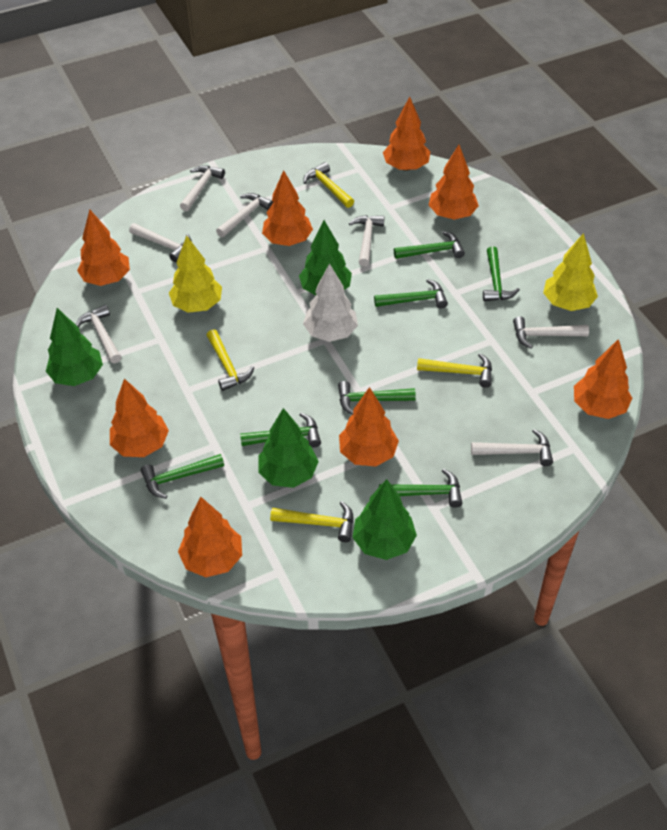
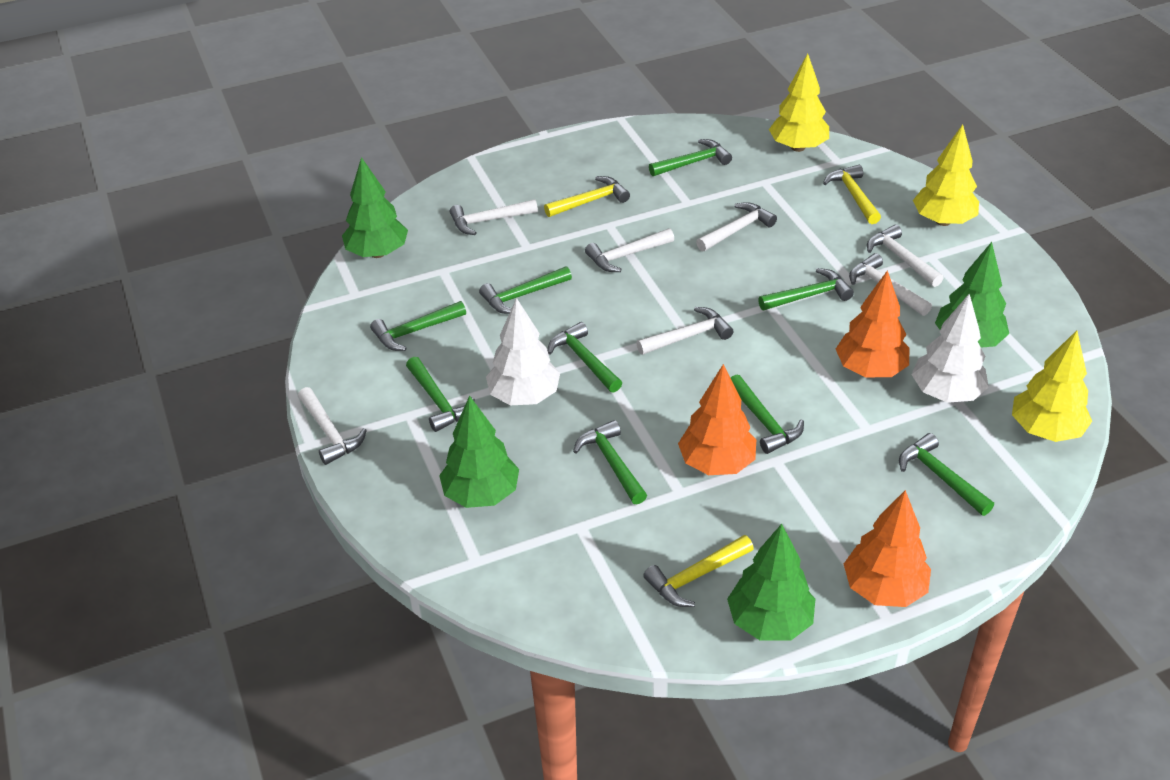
green hammer: 7 -> 9
orange tree: 8 -> 3
white tree: 1 -> 2
yellow hammer: 4 -> 3
yellow tree: 2 -> 3

